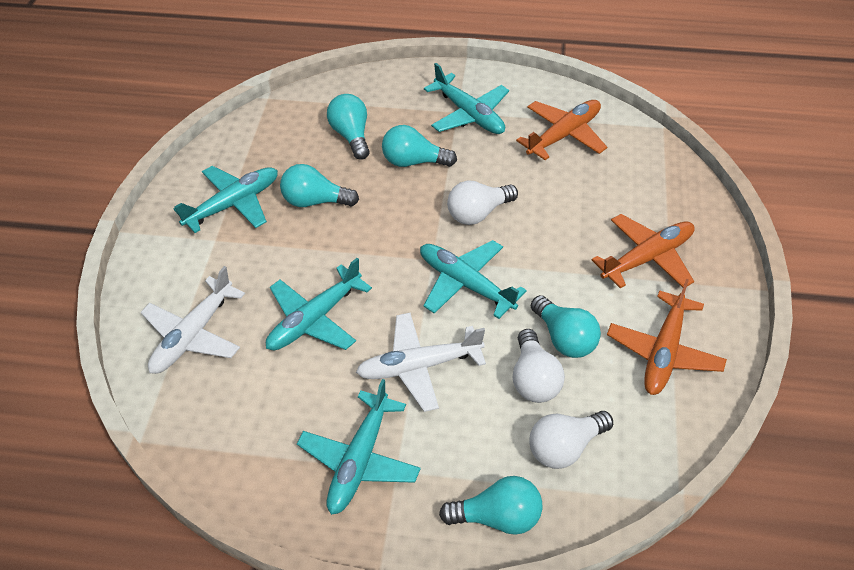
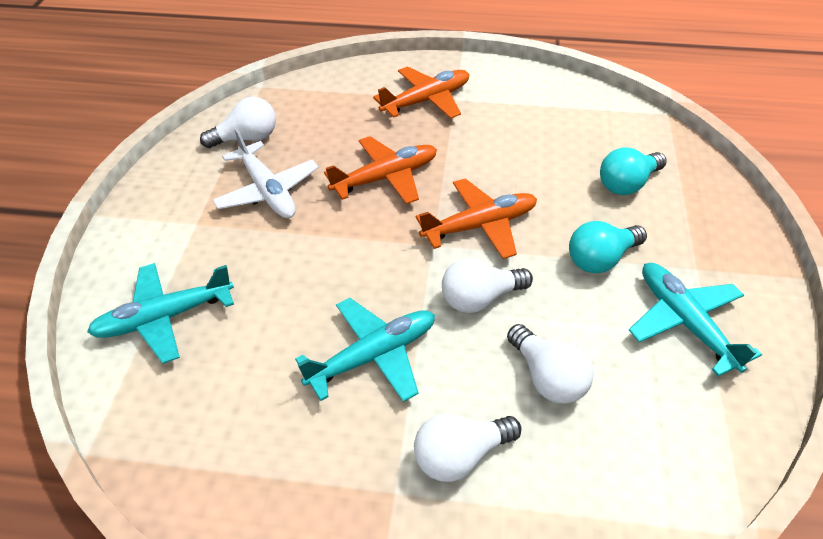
turquoise light bulb: 5 -> 2
turquoise plane: 5 -> 3
white light bulb: 3 -> 4
white plane: 2 -> 1

